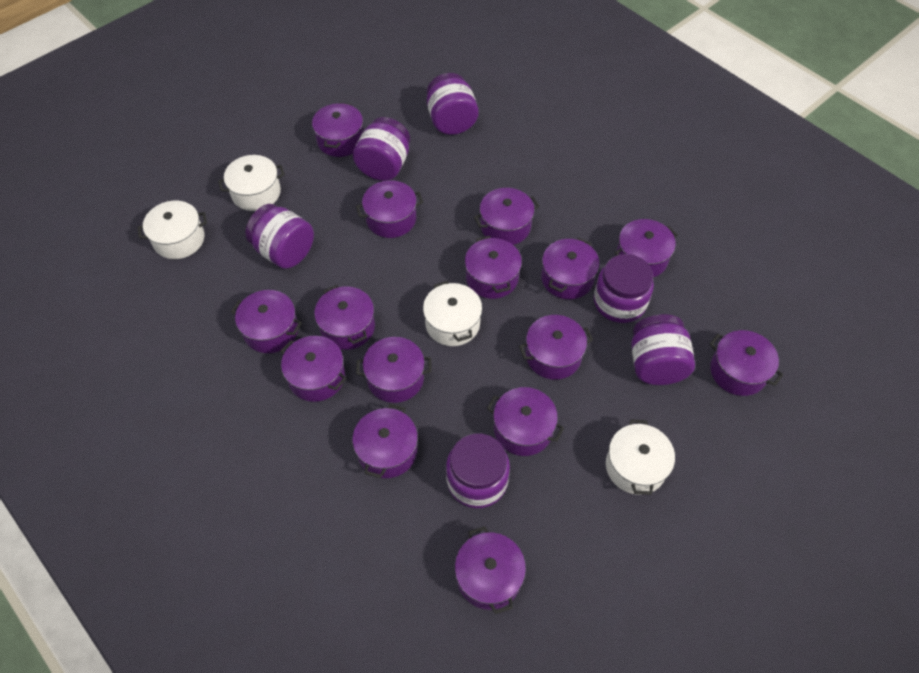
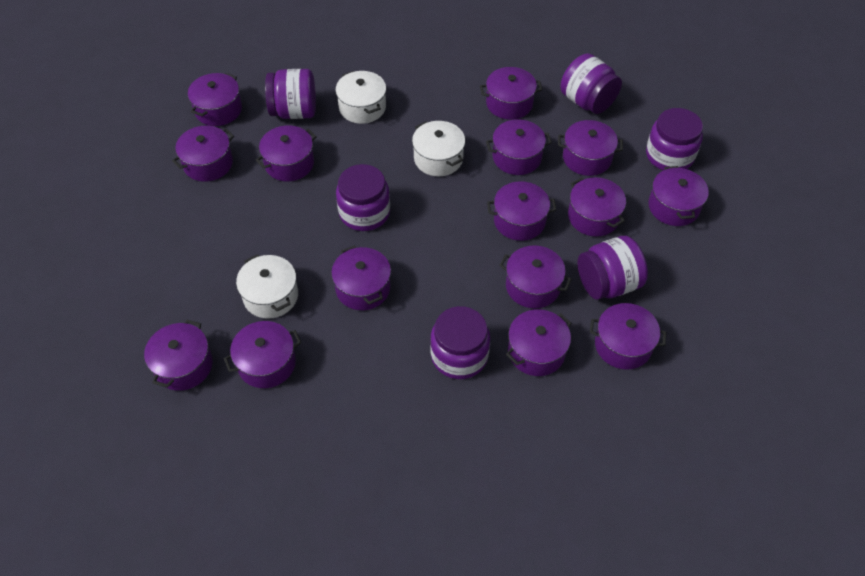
white pot: 4 -> 3

